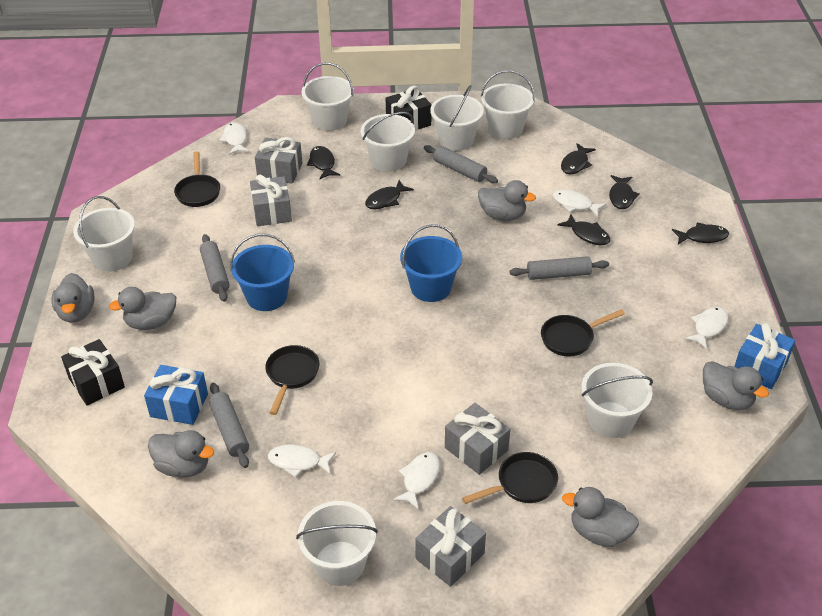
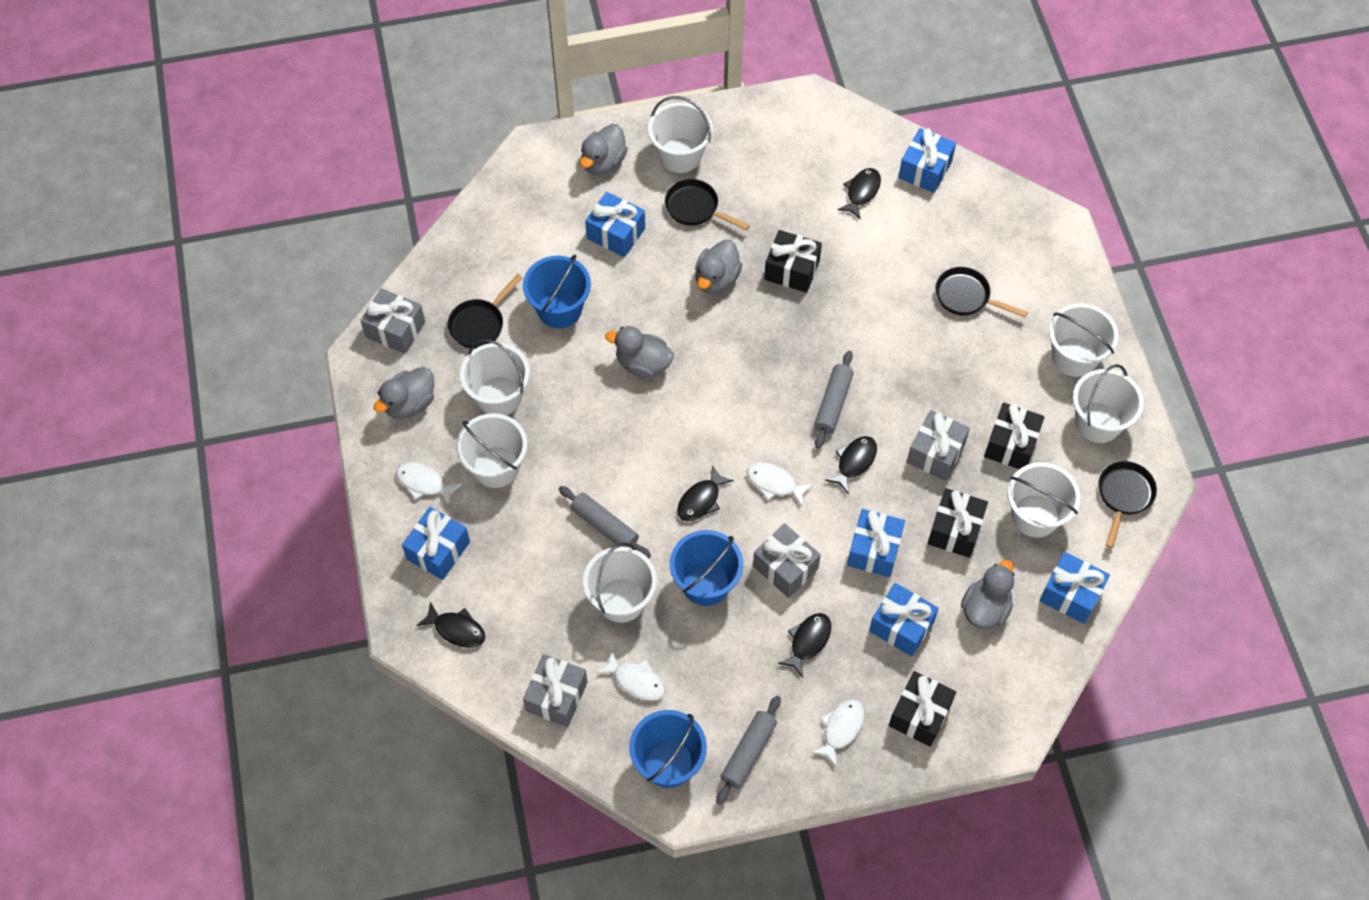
black fish: 6 -> 5
black gift: 2 -> 4
blue bucket: 2 -> 3
blue gift: 2 -> 6
grey duck: 6 -> 5
grey rolling pin: 4 -> 3
white fish: 5 -> 4

